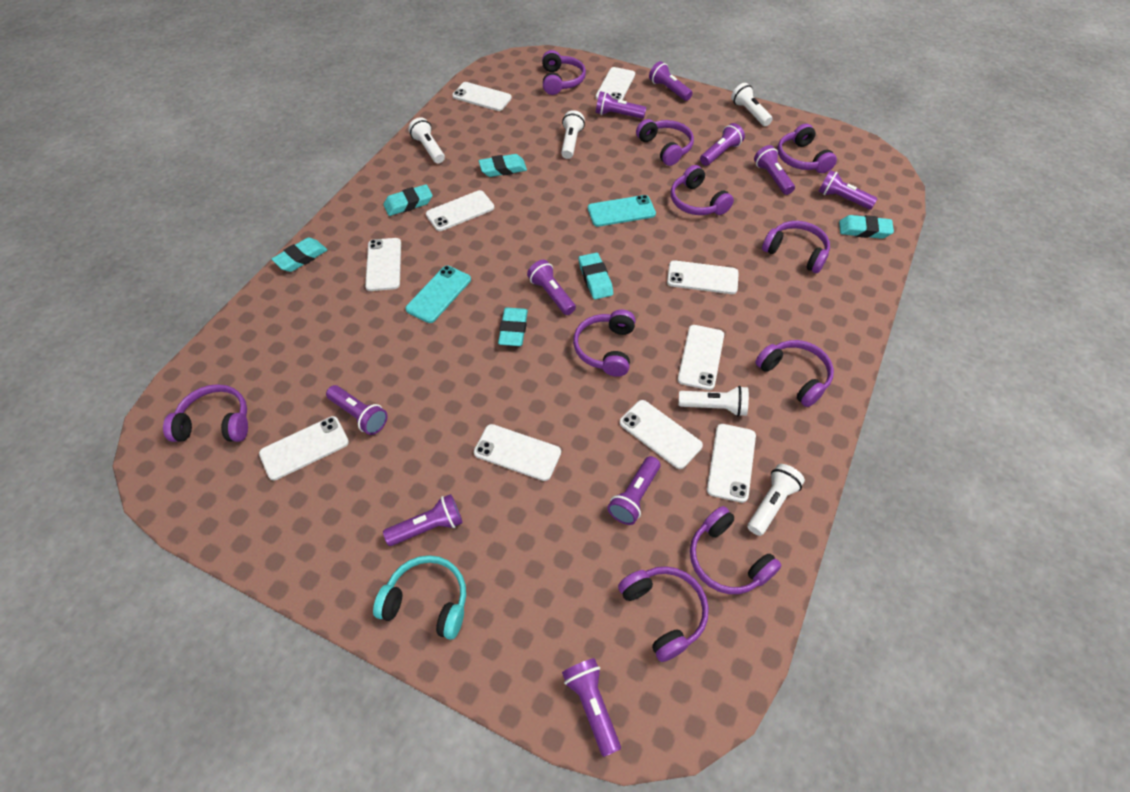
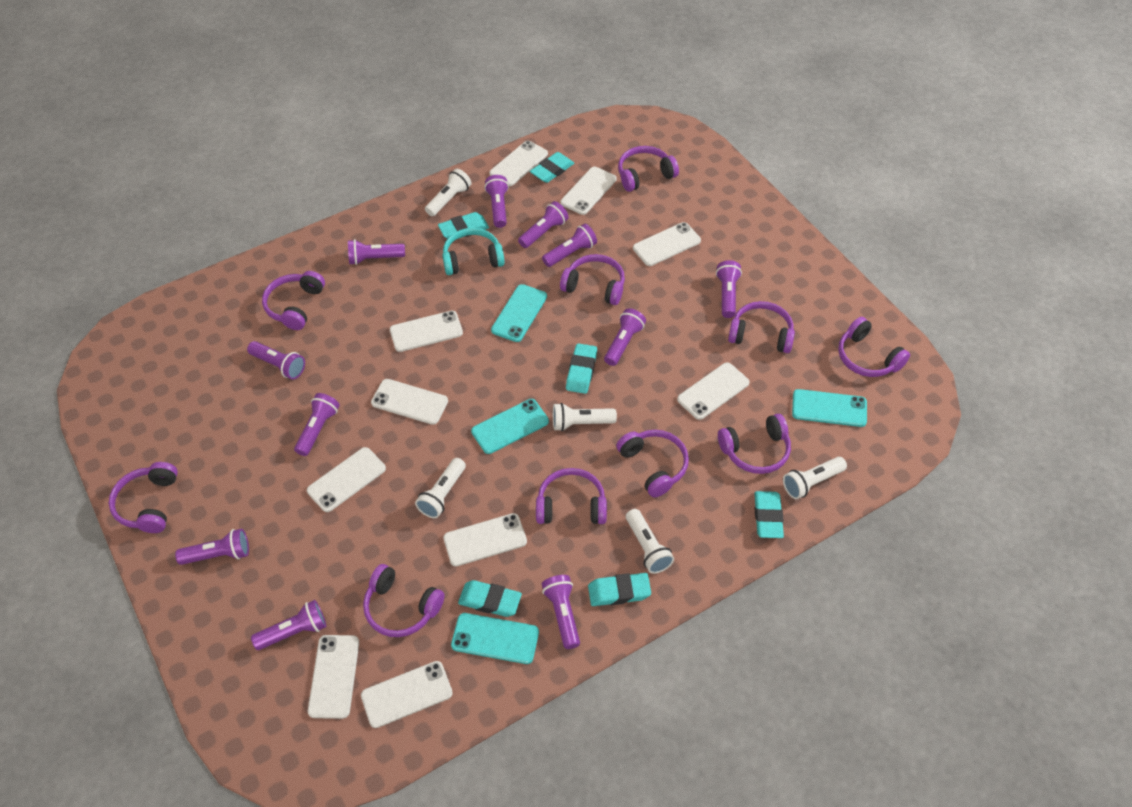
purple flashlight: 10 -> 11
turquoise phone: 2 -> 4

